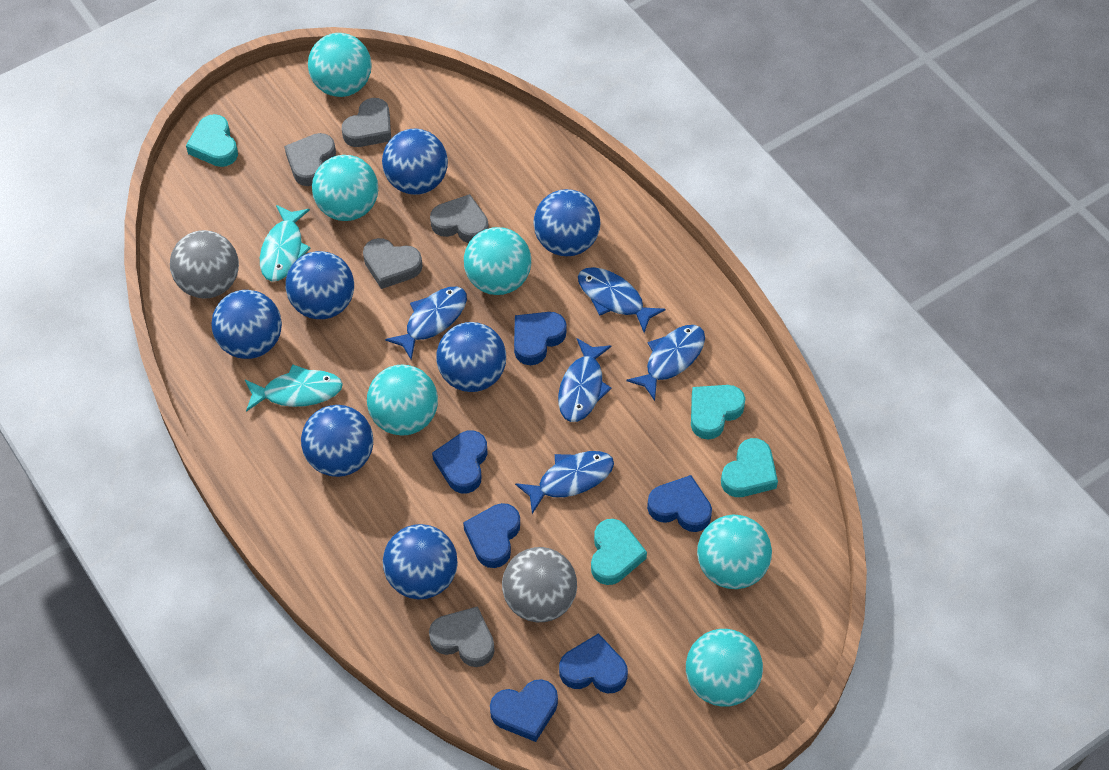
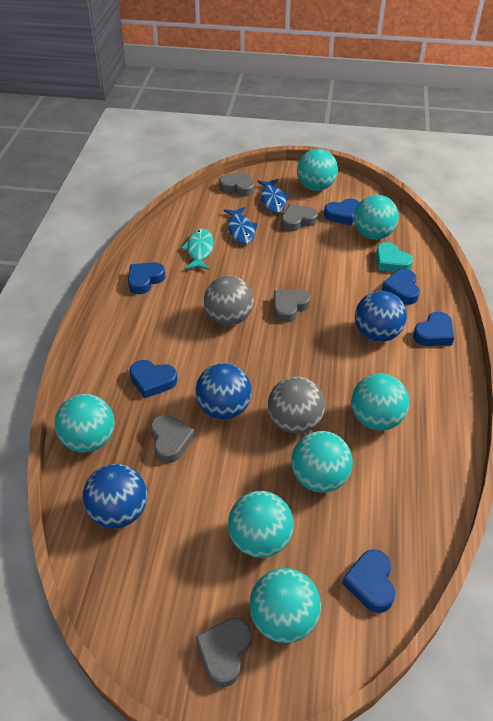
blue ball: 7 -> 3
blue fish: 5 -> 2
turquoise ball: 6 -> 7
turquoise fish: 2 -> 1
turquoise heart: 4 -> 1

